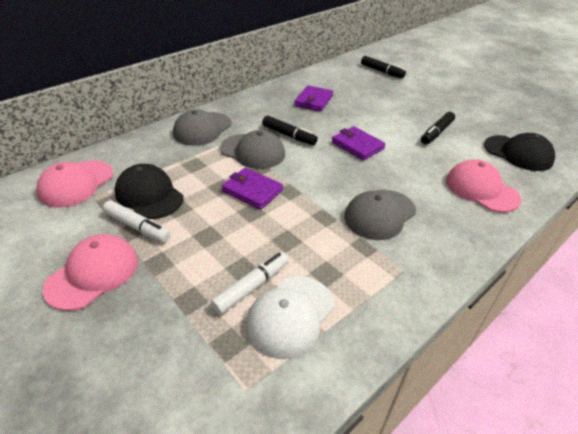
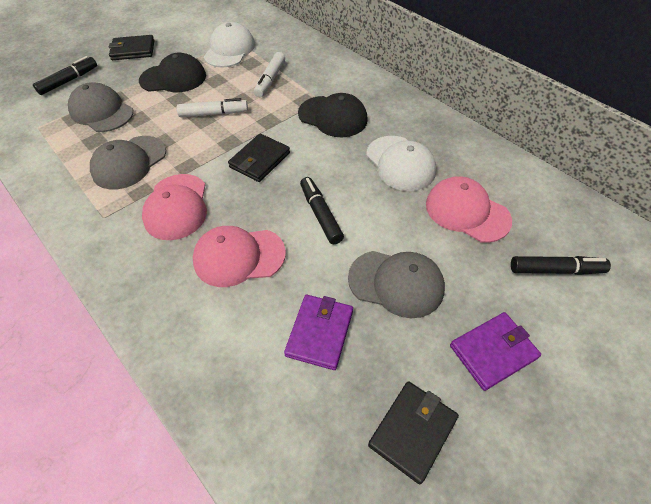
black wallet: 0 -> 3
purple wallet: 3 -> 2
white cap: 1 -> 2

